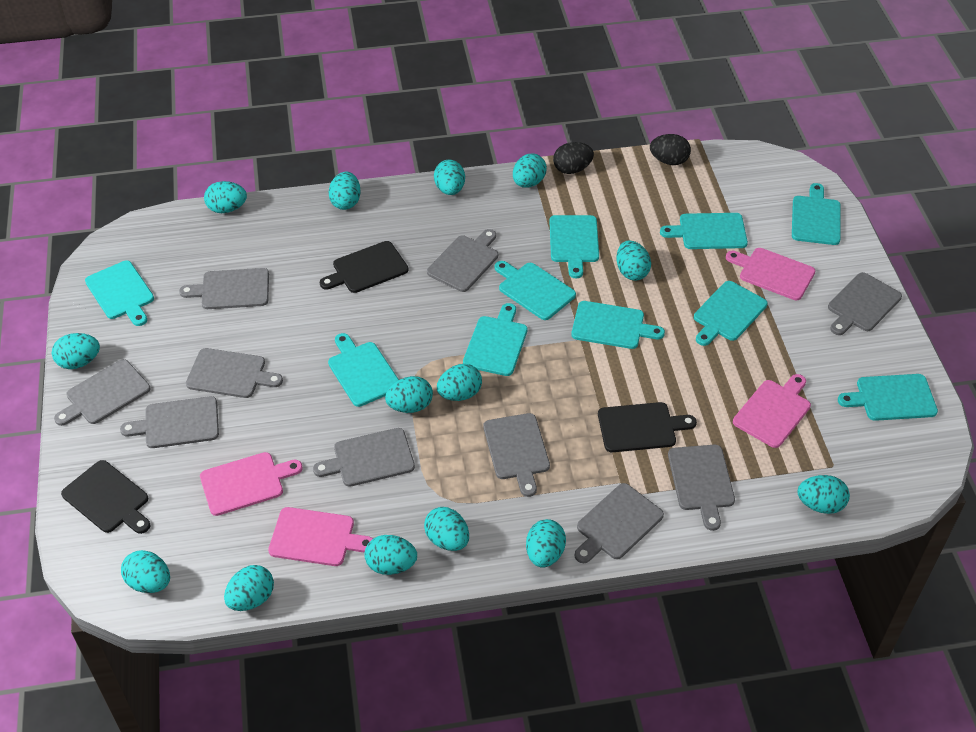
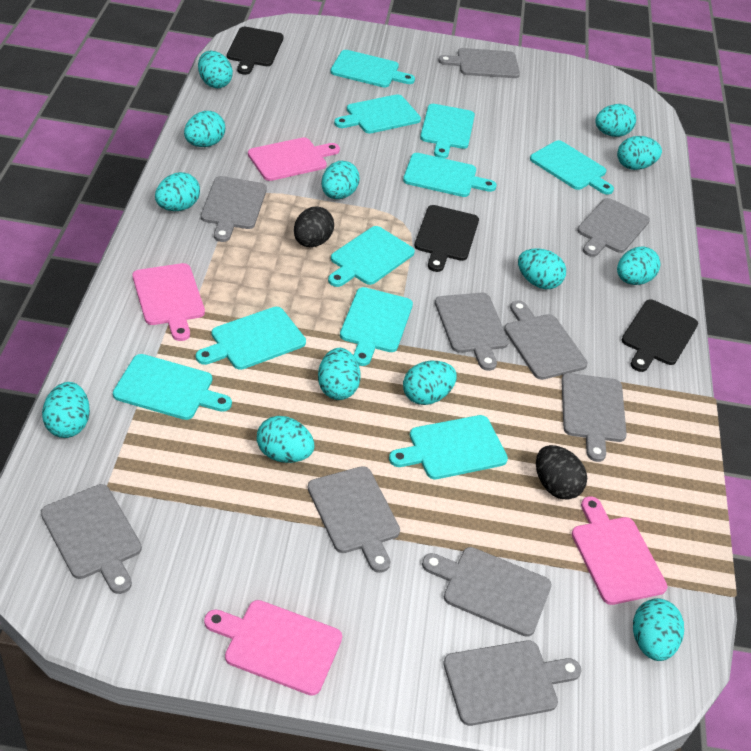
turquoise egg: 14 -> 13

